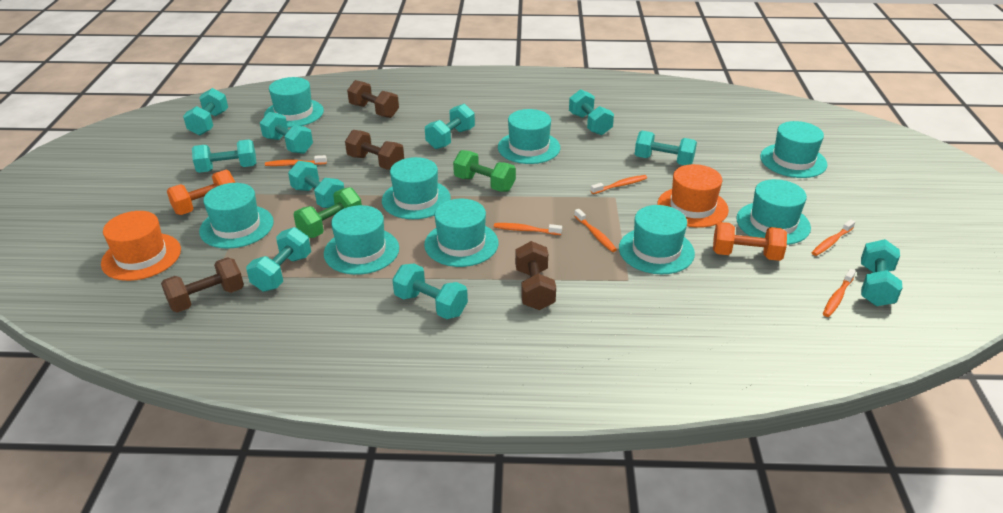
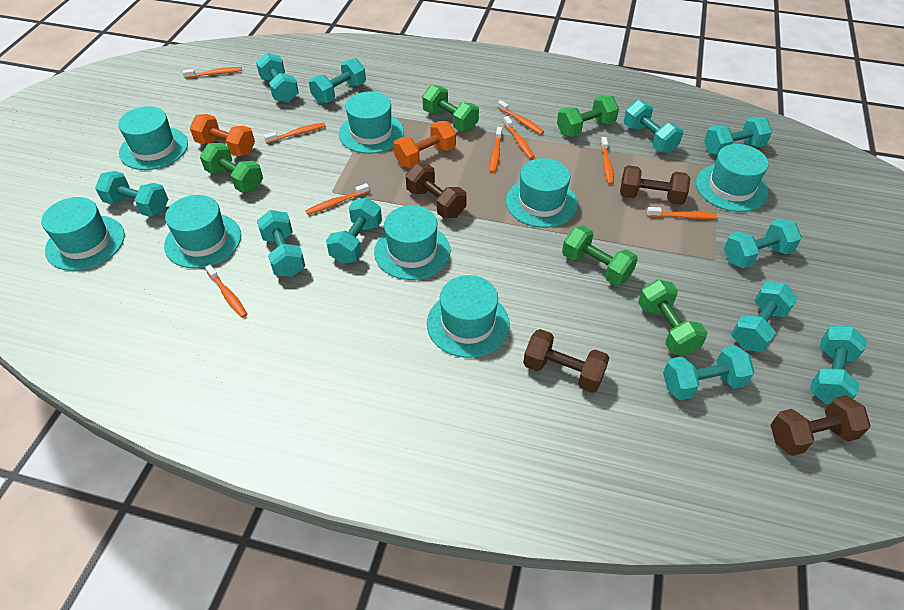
green dumbbell: 2 -> 5
orange hat: 2 -> 0
orange toothbrush: 6 -> 9
turquoise dumbbell: 10 -> 11
turquoise hat: 9 -> 8

